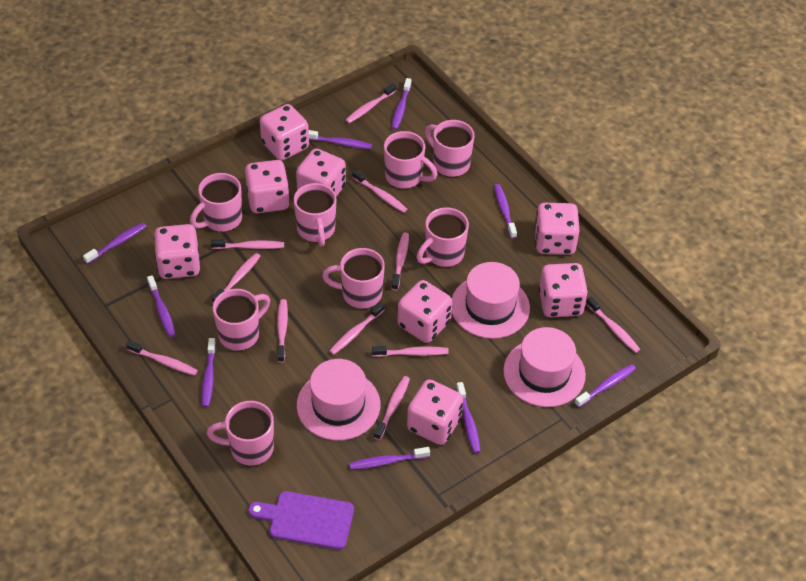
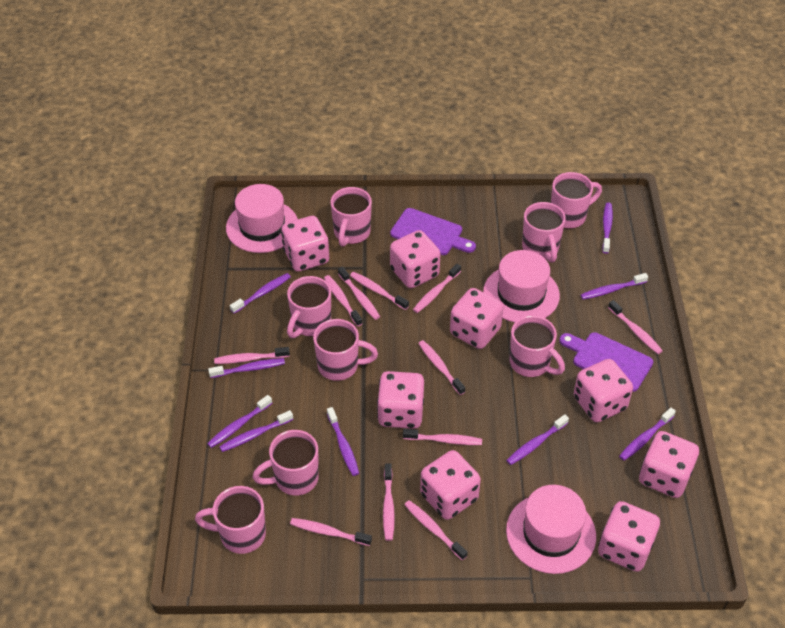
purple cutting board: 1 -> 2

